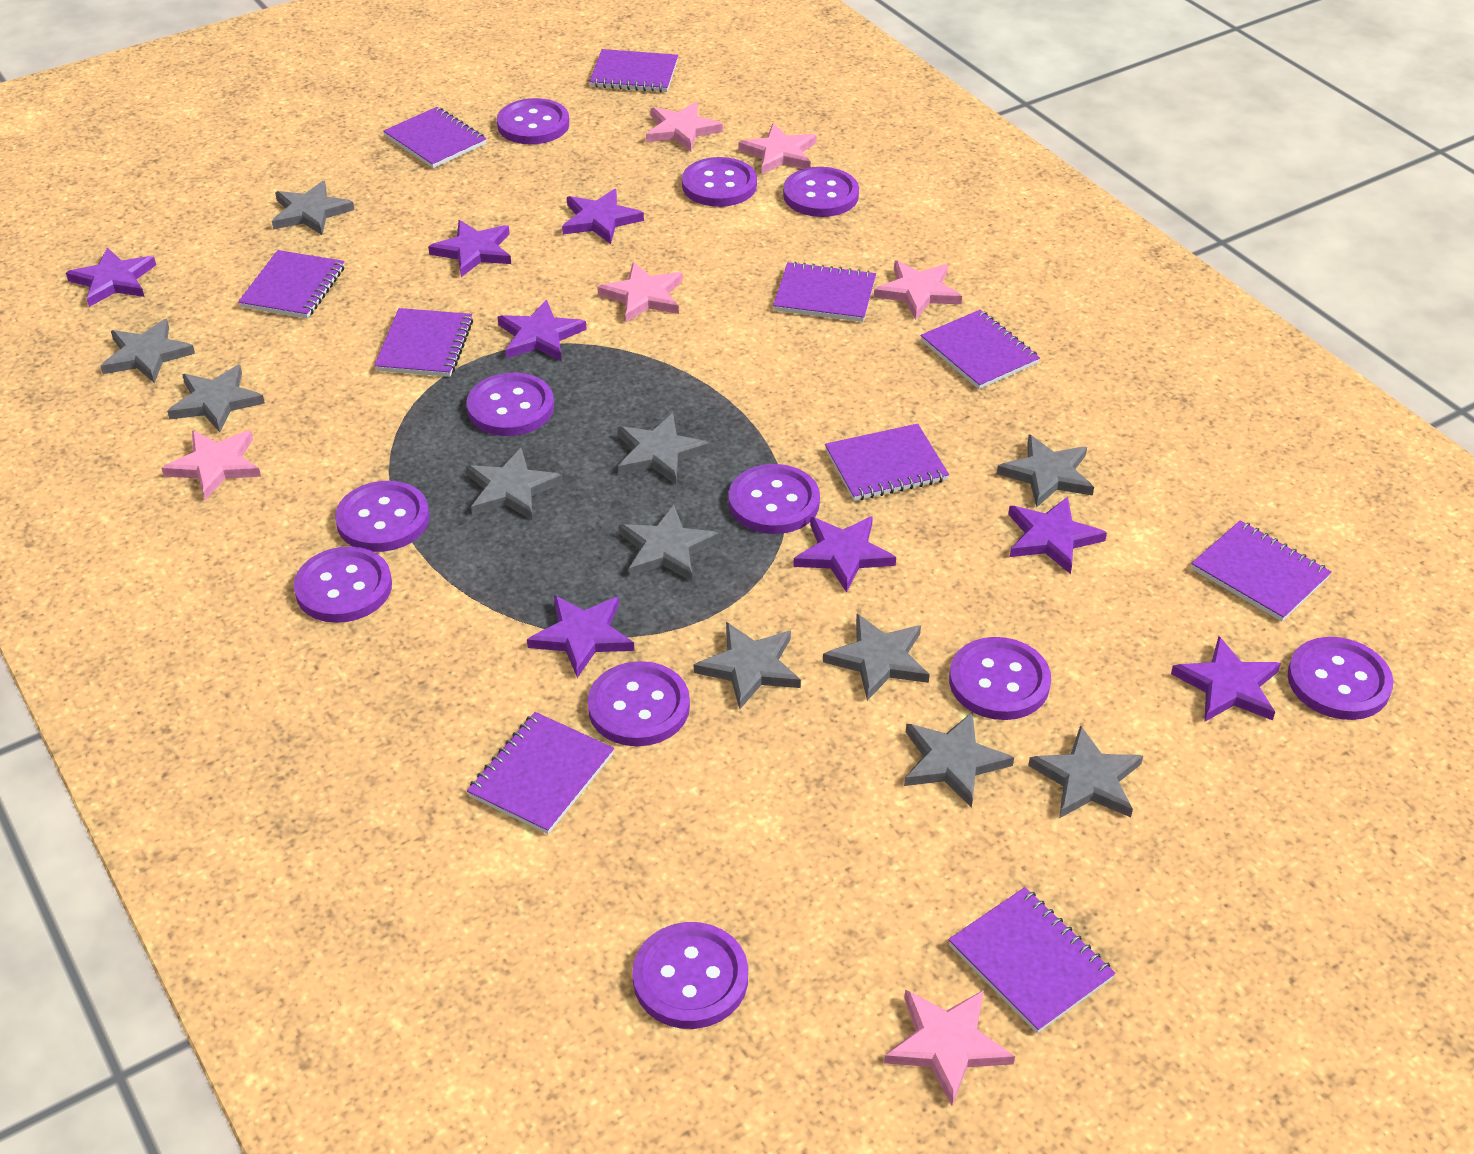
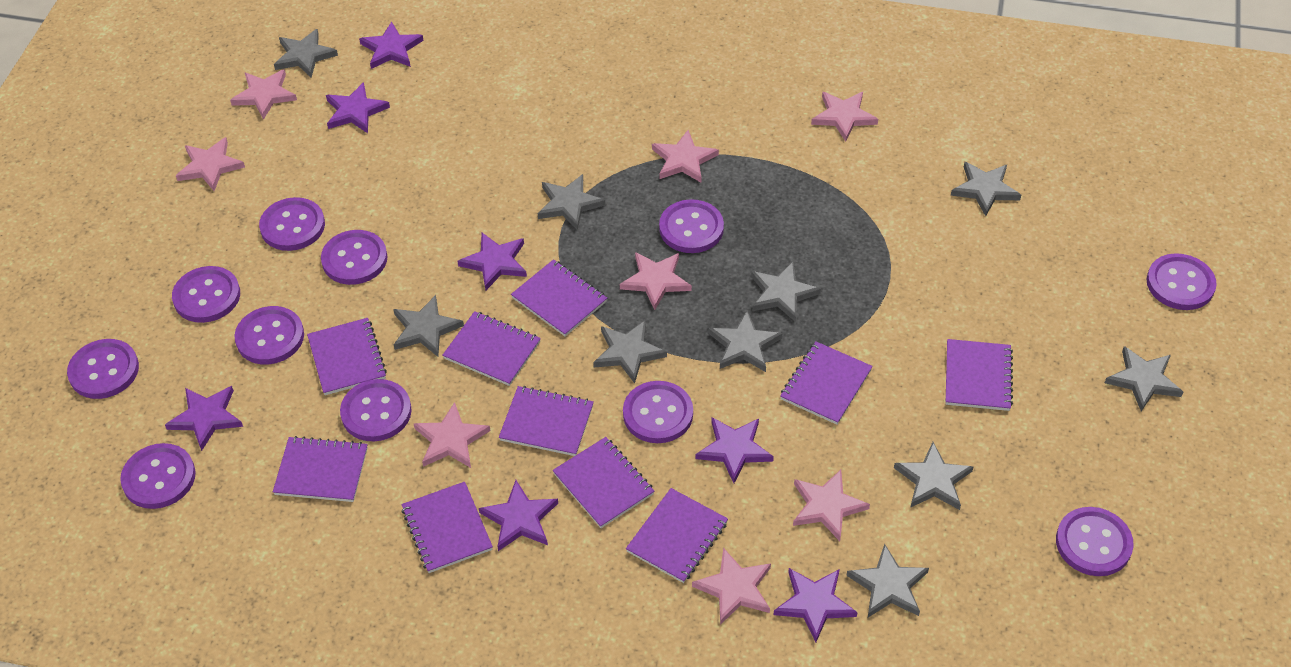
grey star: 11 -> 10
pink star: 6 -> 8
purple star: 8 -> 7

